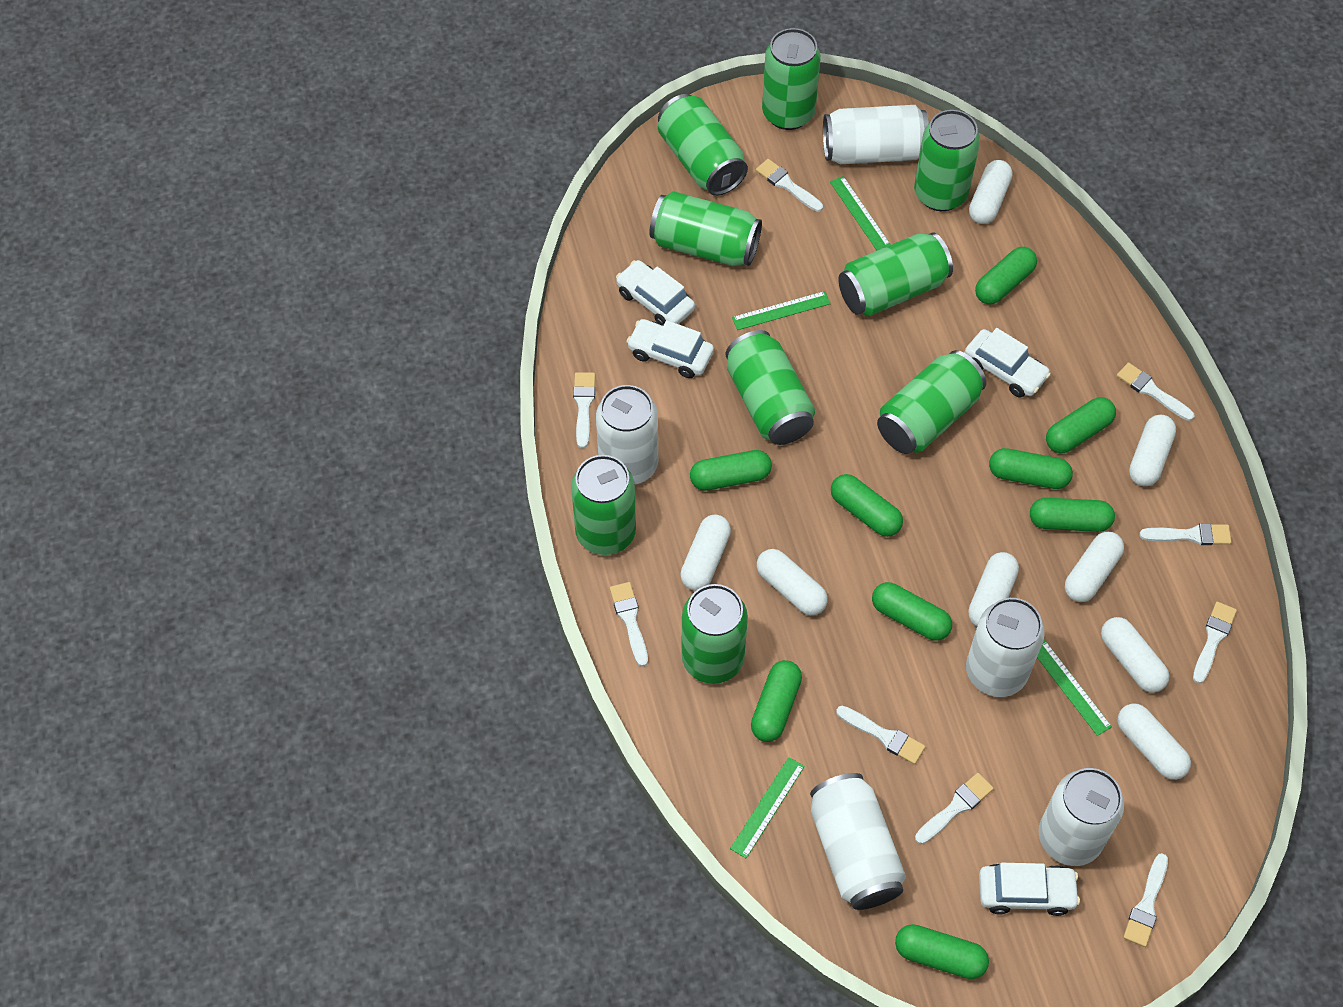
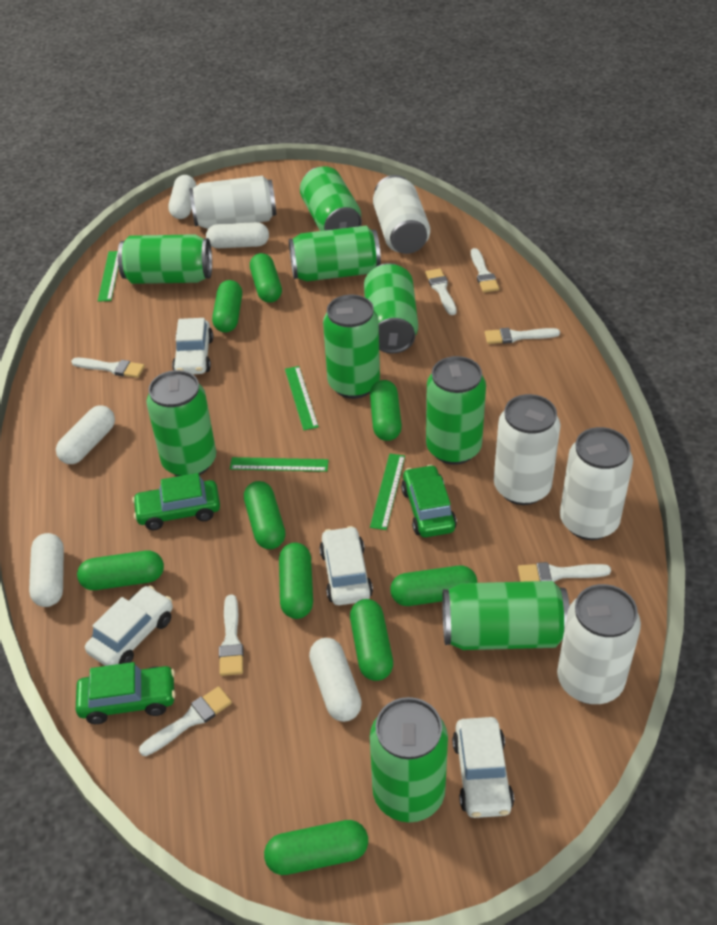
green car: 0 -> 3
white brush: 9 -> 7
white capsule: 8 -> 5

